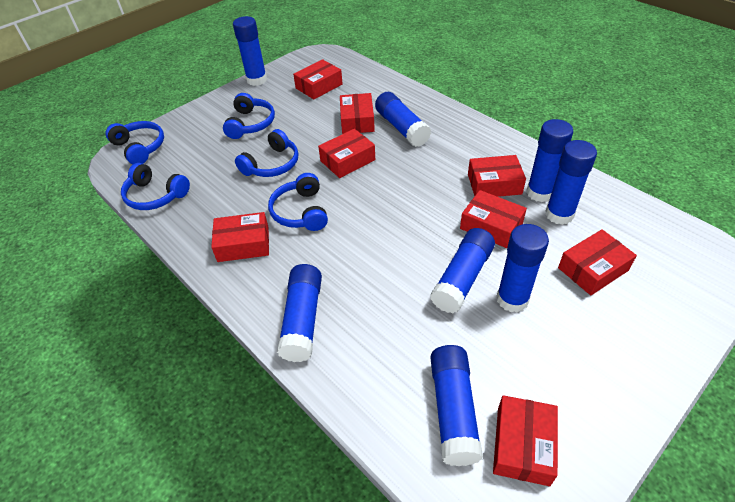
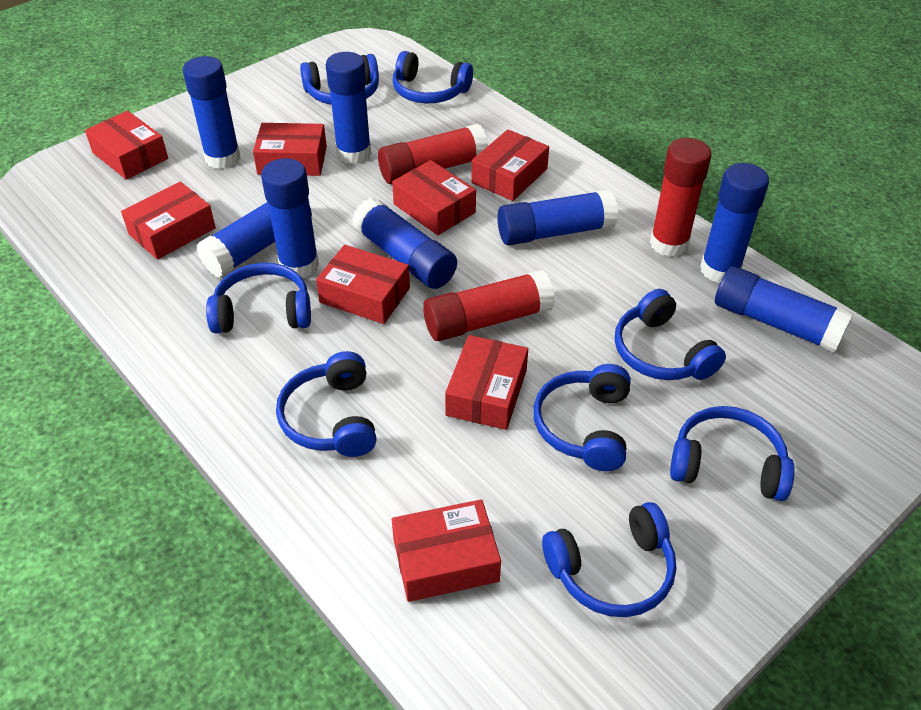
blue headphones: 5 -> 8
red glue stick: 0 -> 3

